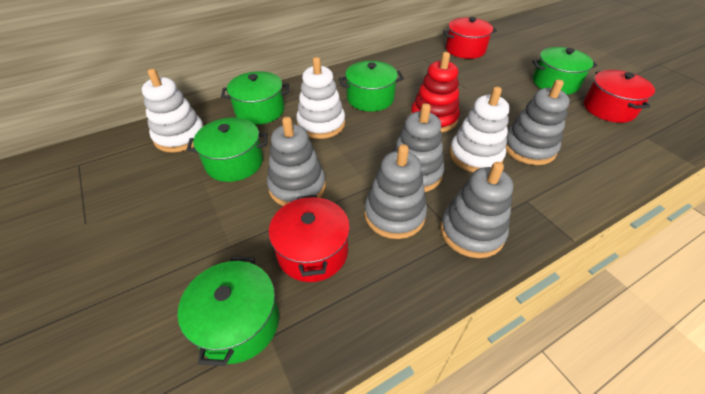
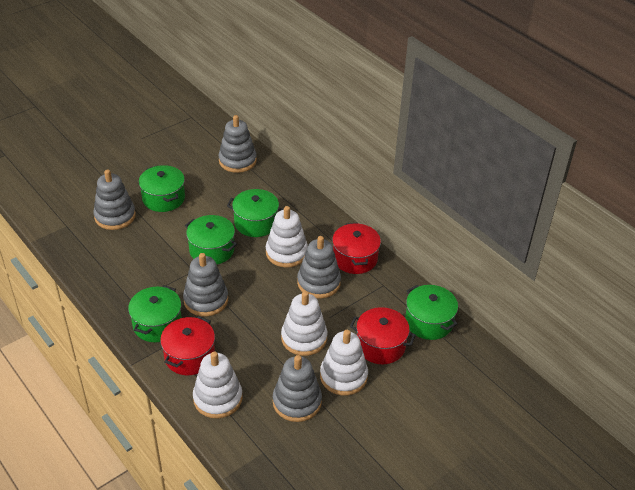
red stacking toy: 1 -> 0
white stacking toy: 3 -> 4

